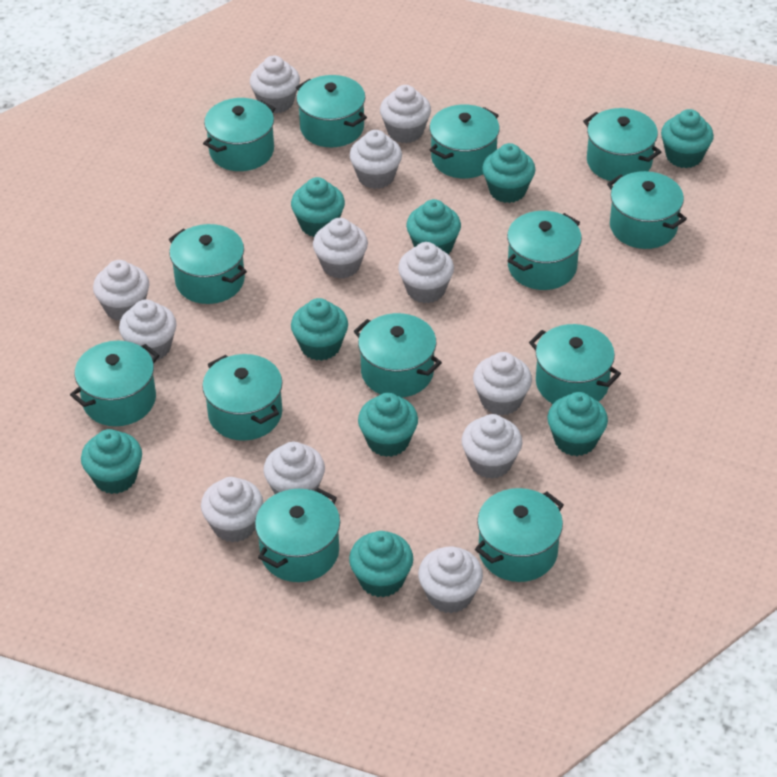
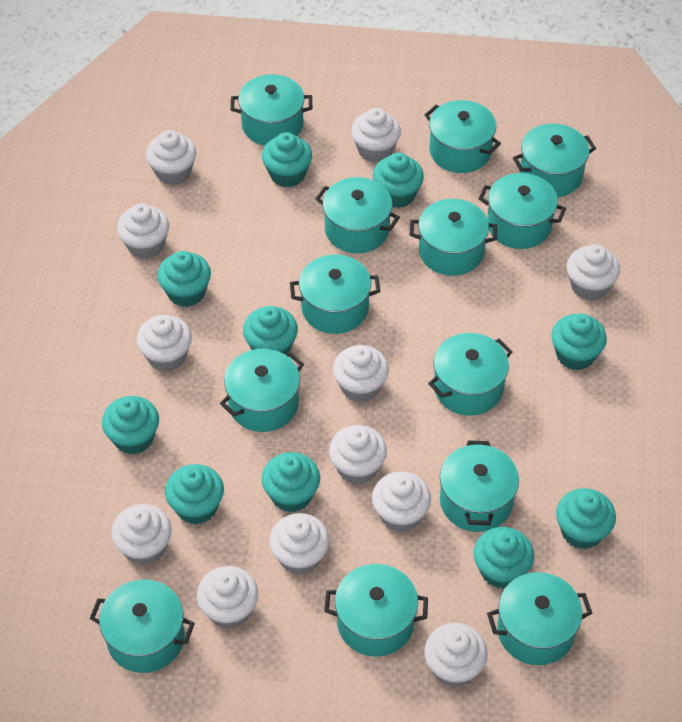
turquoise cupcake: 9 -> 10

